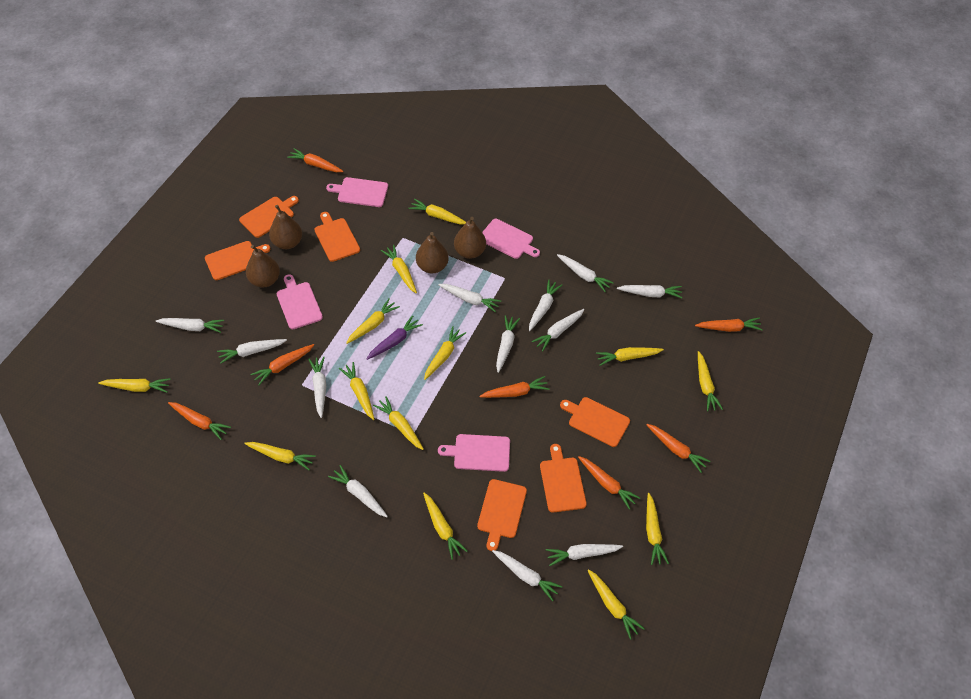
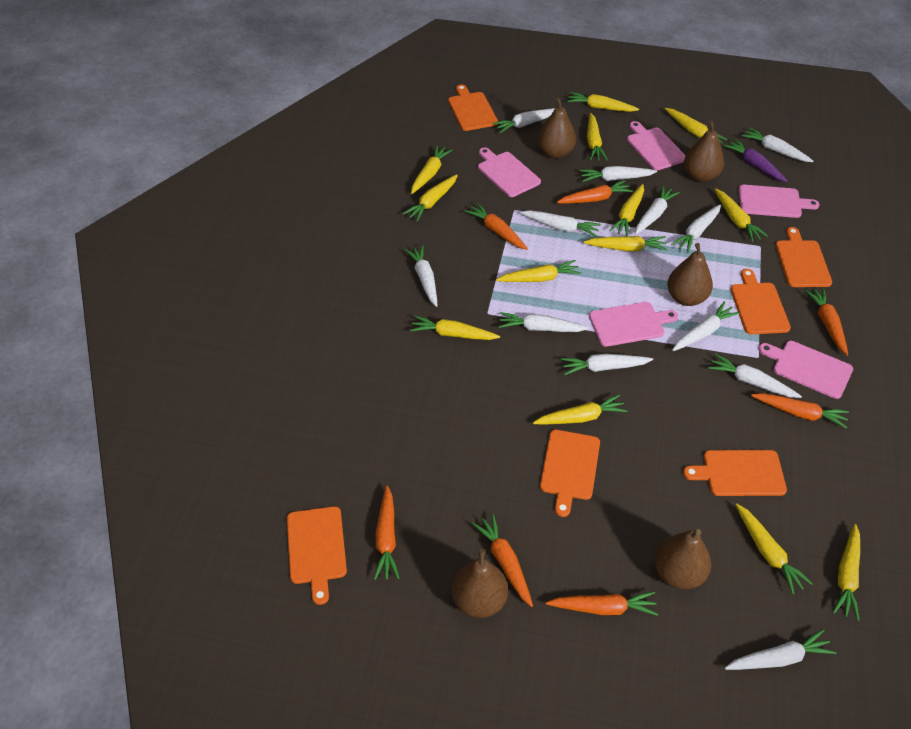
brown pear: 4 -> 5
pink cutting board: 4 -> 5

